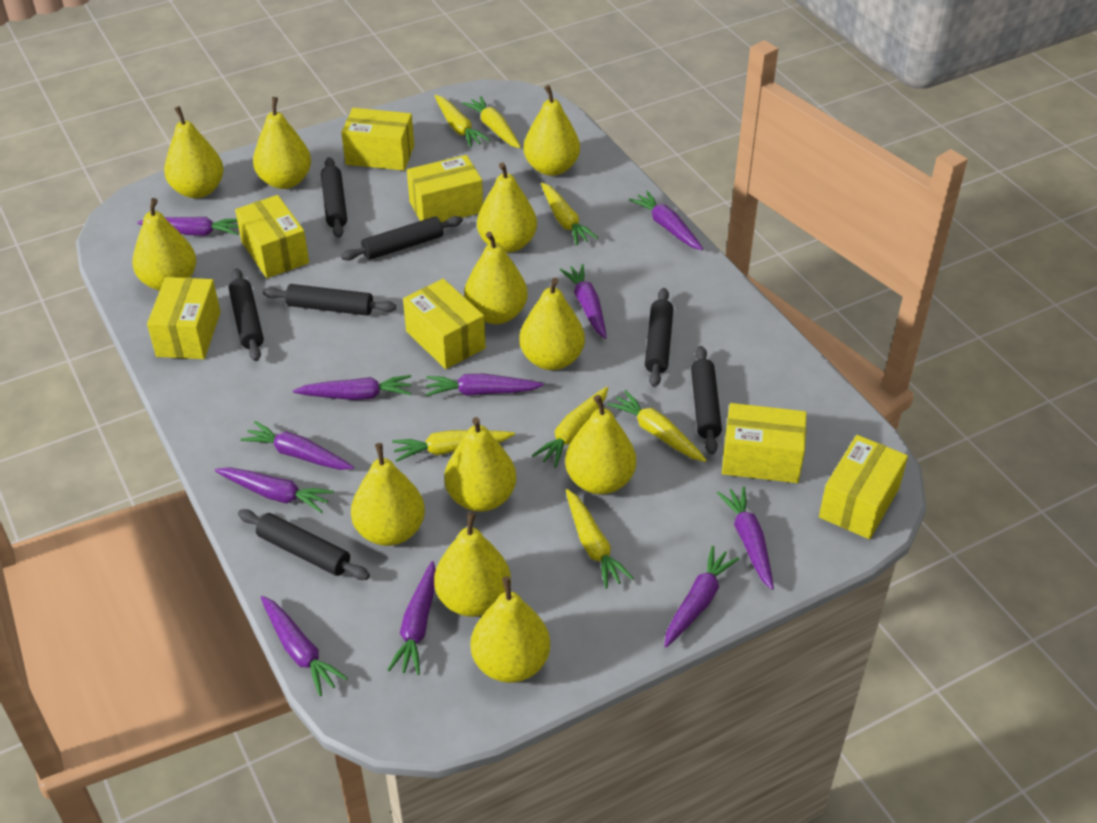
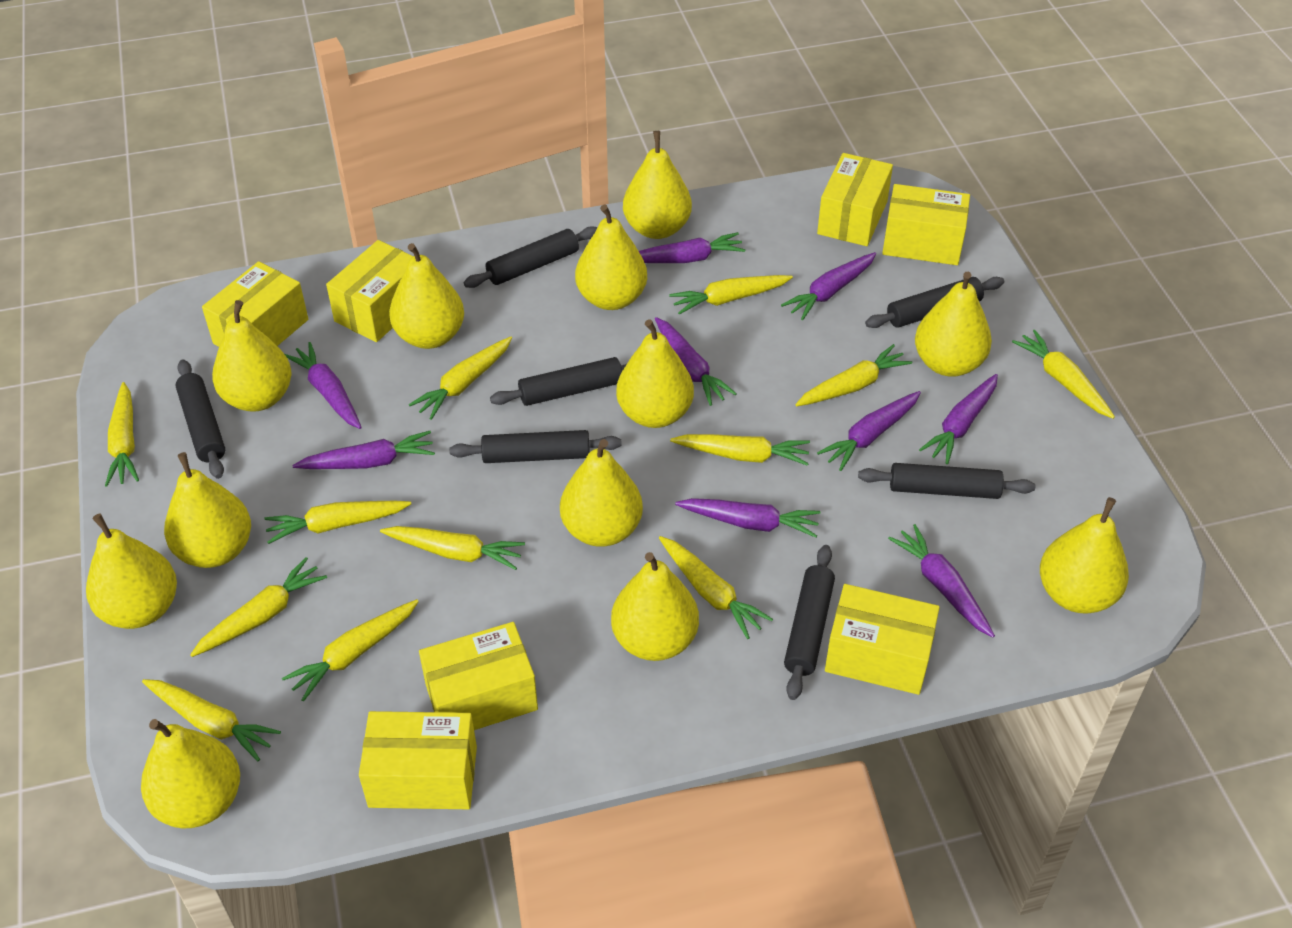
purple carrot: 11 -> 9
yellow carrot: 7 -> 12

